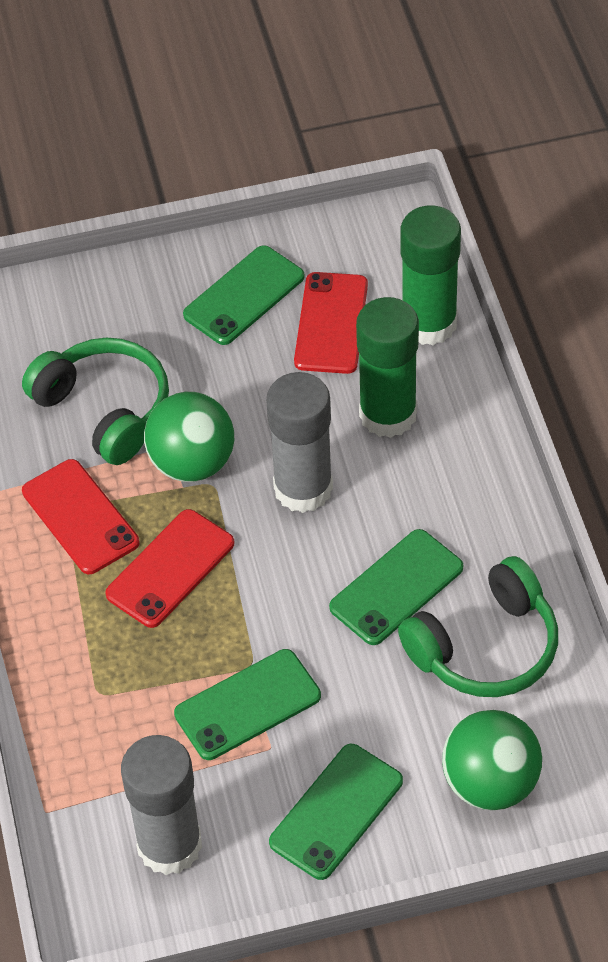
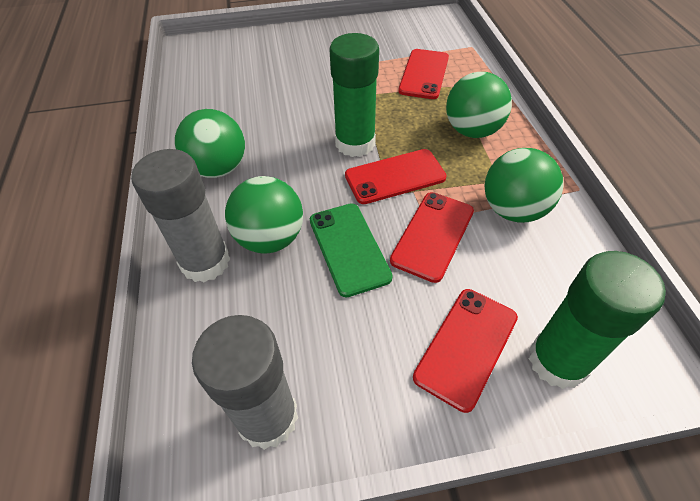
green ball: 2 -> 4
green headphones: 2 -> 0
green phone: 4 -> 1
red phone: 3 -> 4

